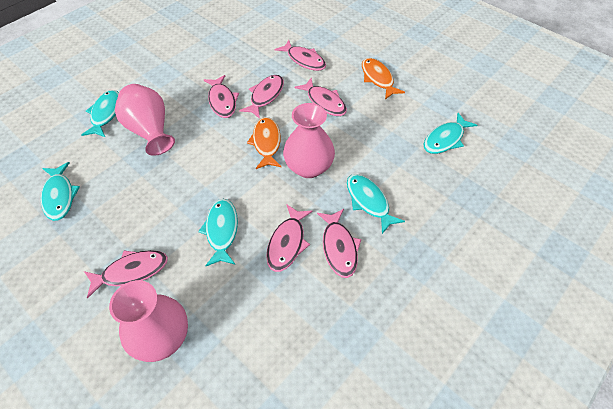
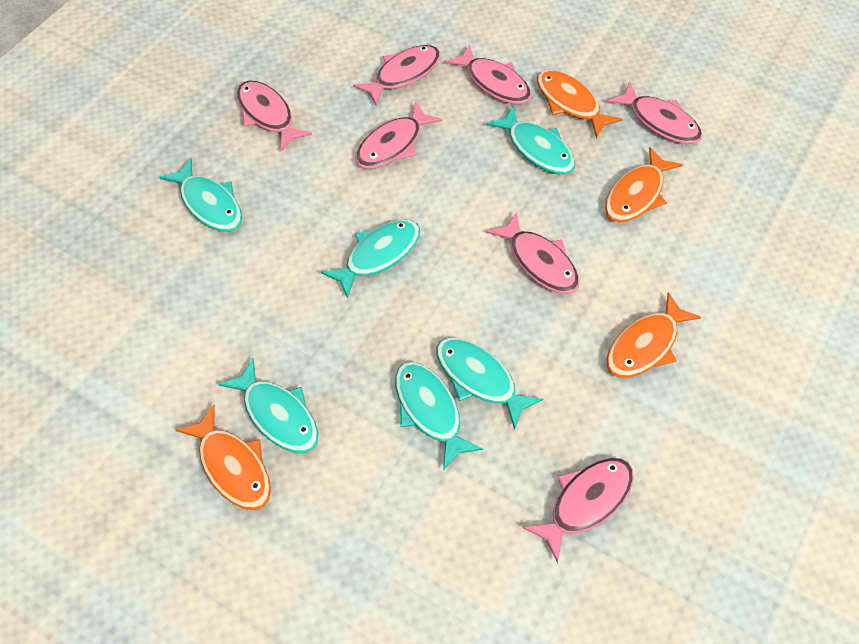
orange fish: 2 -> 4
pink vase: 3 -> 0
turquoise fish: 5 -> 6

